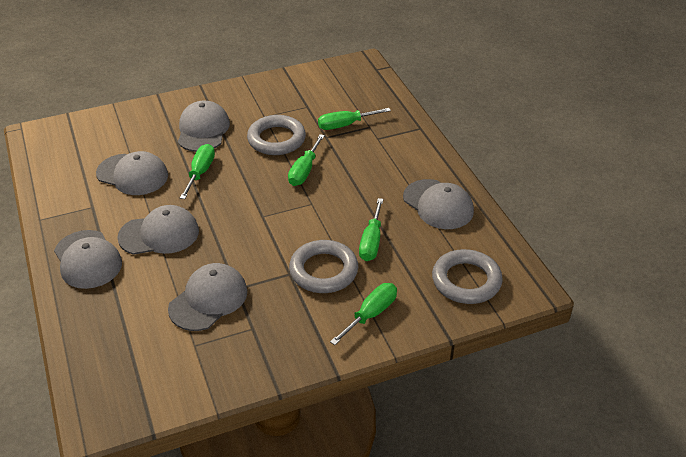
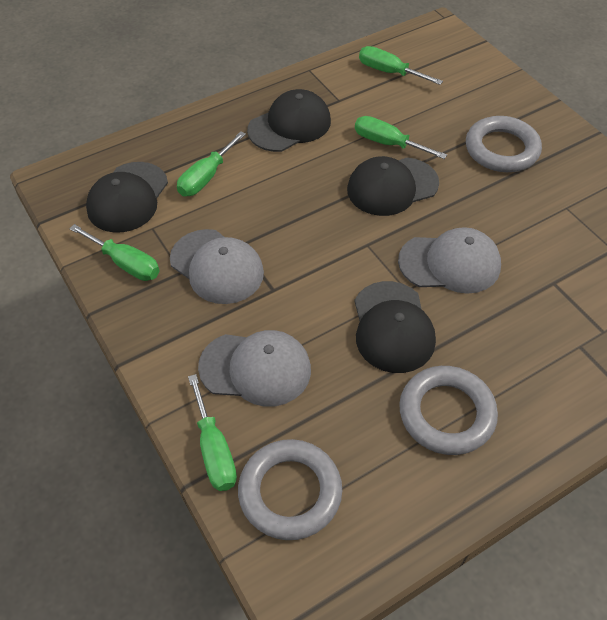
black cap: 0 -> 4
grey cap: 6 -> 3

